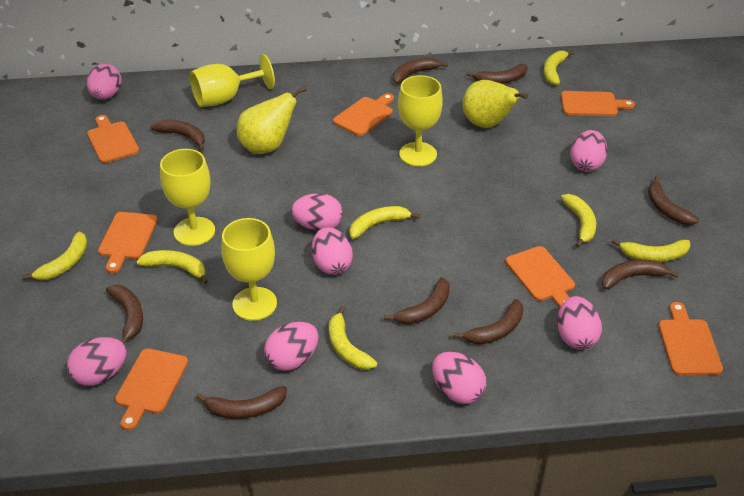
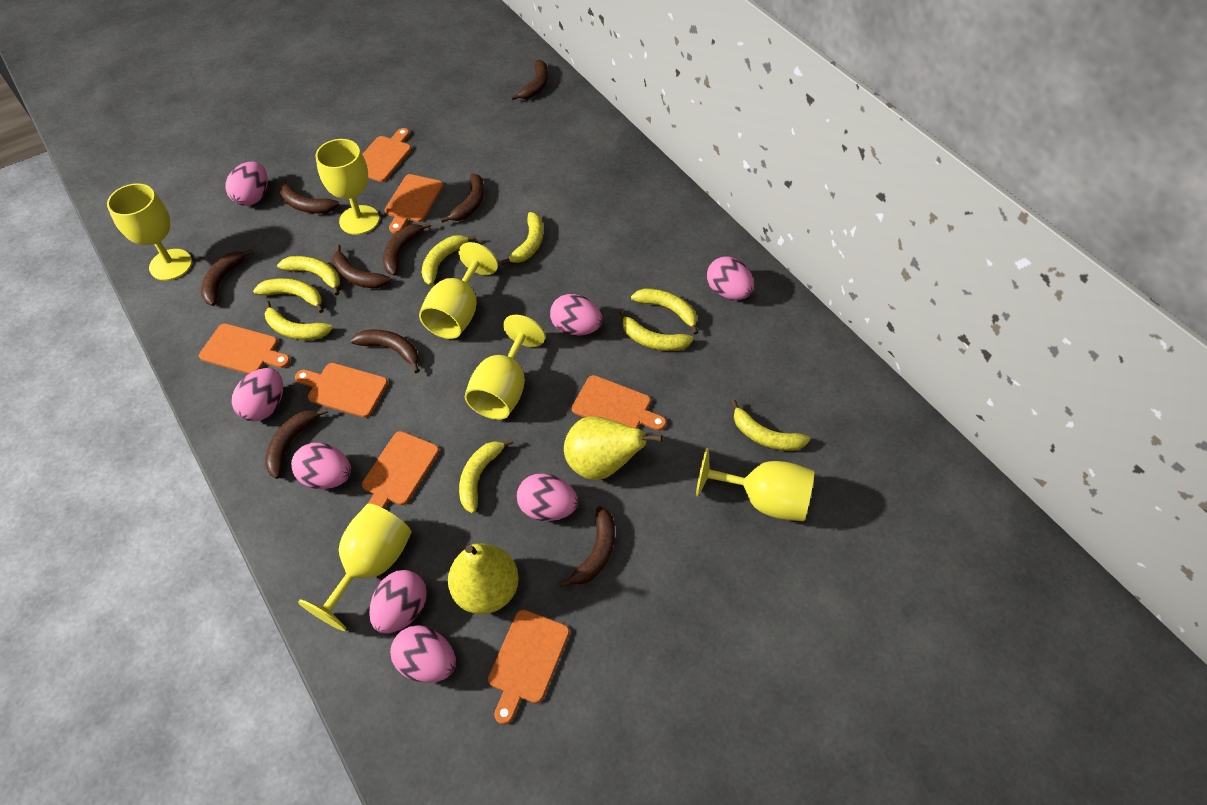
yellow banana: 7 -> 9
yellow goblet: 4 -> 6

